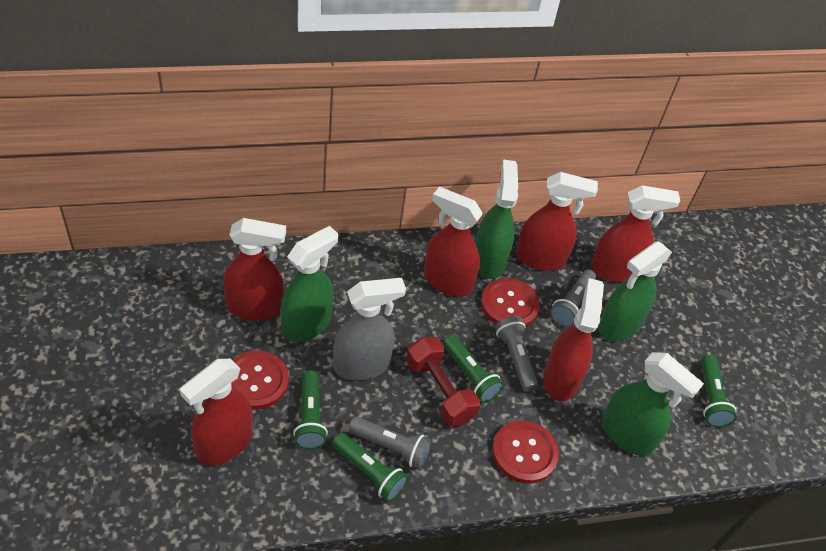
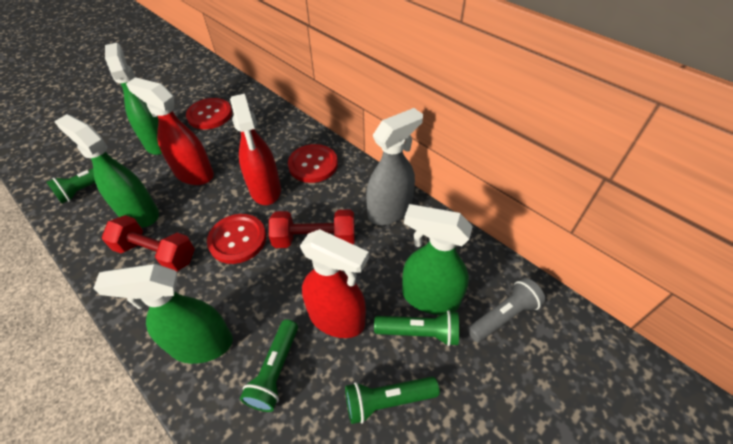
grey flashlight: 3 -> 1
red dumbbell: 1 -> 2
red spray bottle: 6 -> 3

